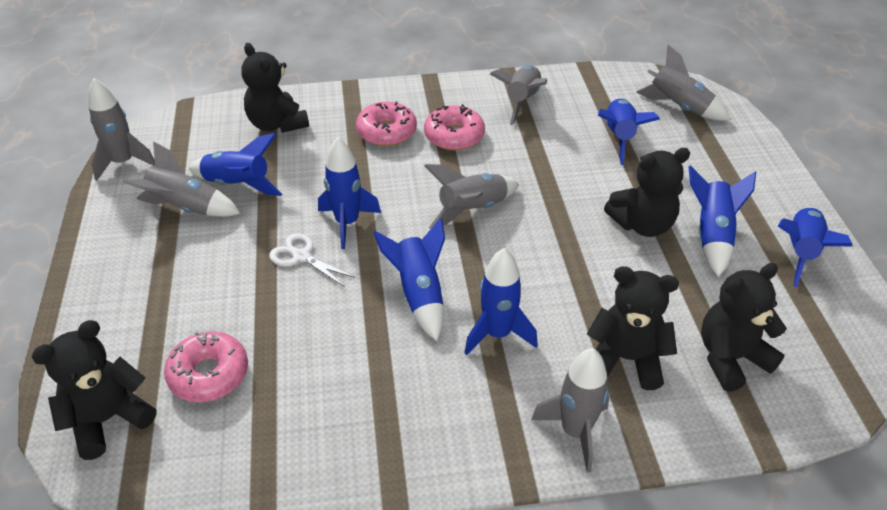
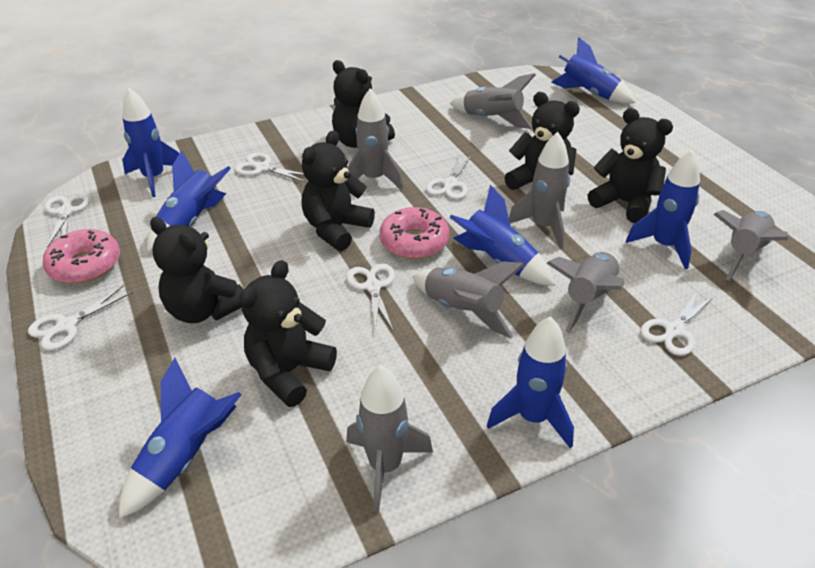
black teddy bear: 5 -> 6
grey rocket: 6 -> 7
pink donut: 3 -> 2
white scissors: 1 -> 6

